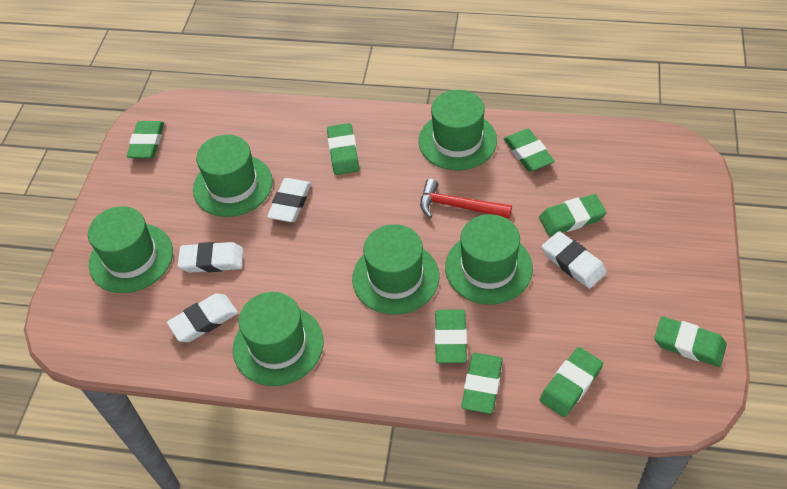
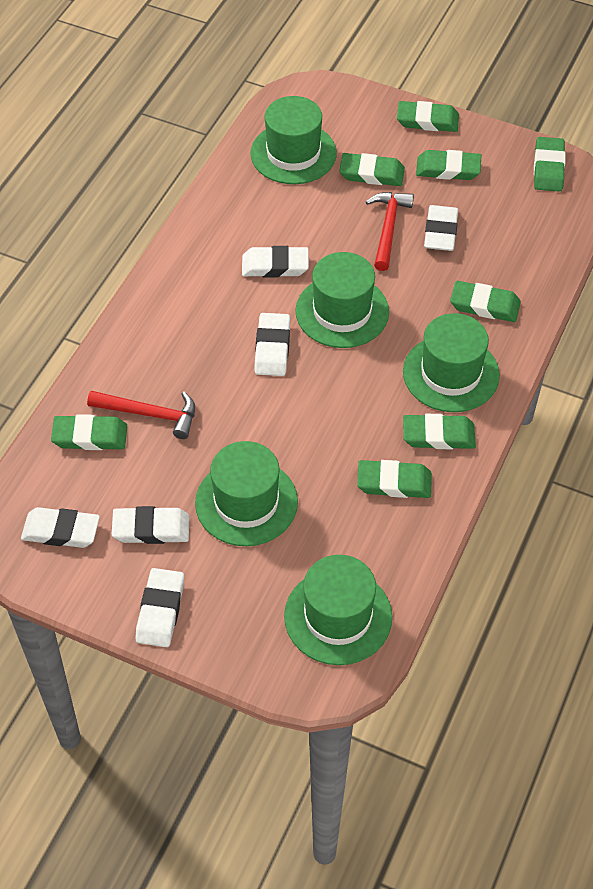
green hat: 6 -> 5
red hammer: 1 -> 2
white eraser: 4 -> 6

